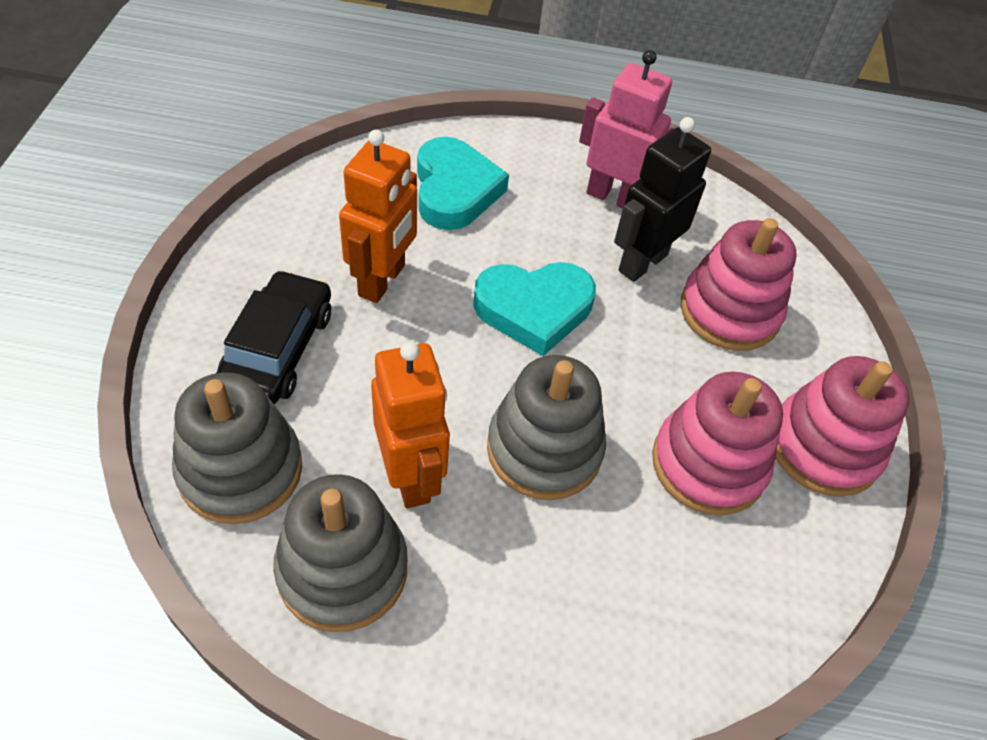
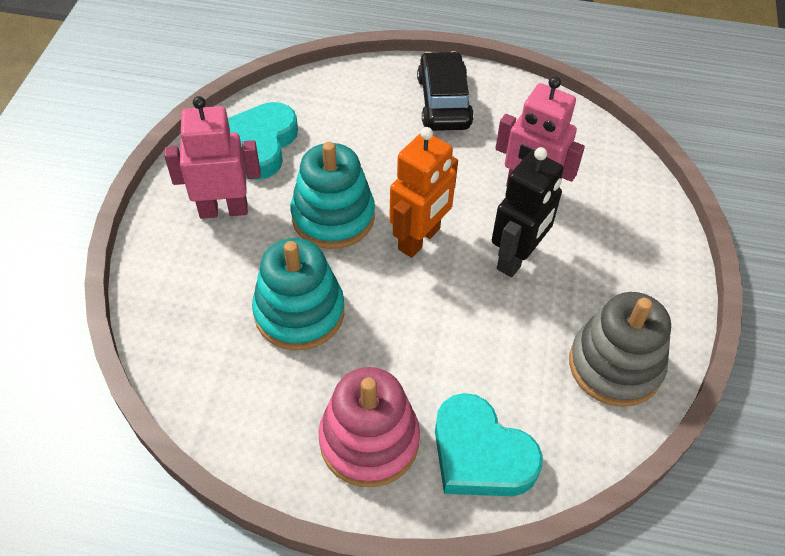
grey stacking toy: 3 -> 1
orange robot: 2 -> 1
pink robot: 1 -> 2
pink stacking toy: 3 -> 1
turquoise stacking toy: 0 -> 2

